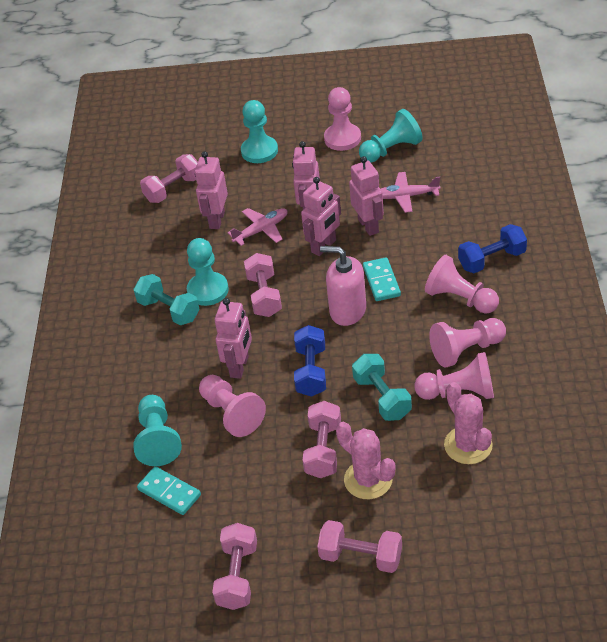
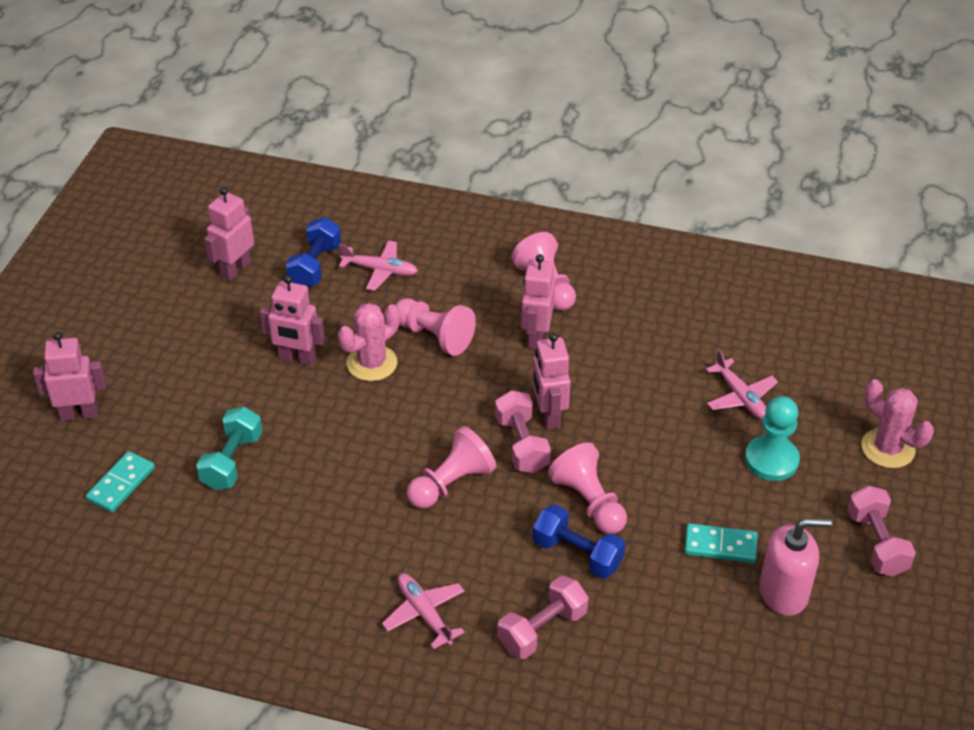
pink dumbbell: 5 -> 3
pink pawn: 5 -> 4
pink plane: 2 -> 3
turquoise dumbbell: 2 -> 1
turquoise pawn: 4 -> 1

